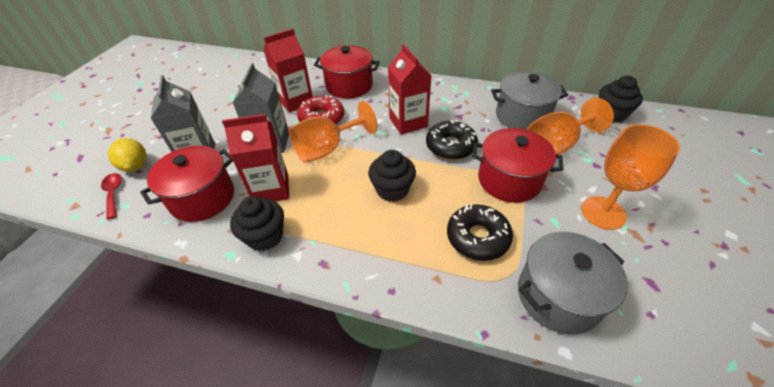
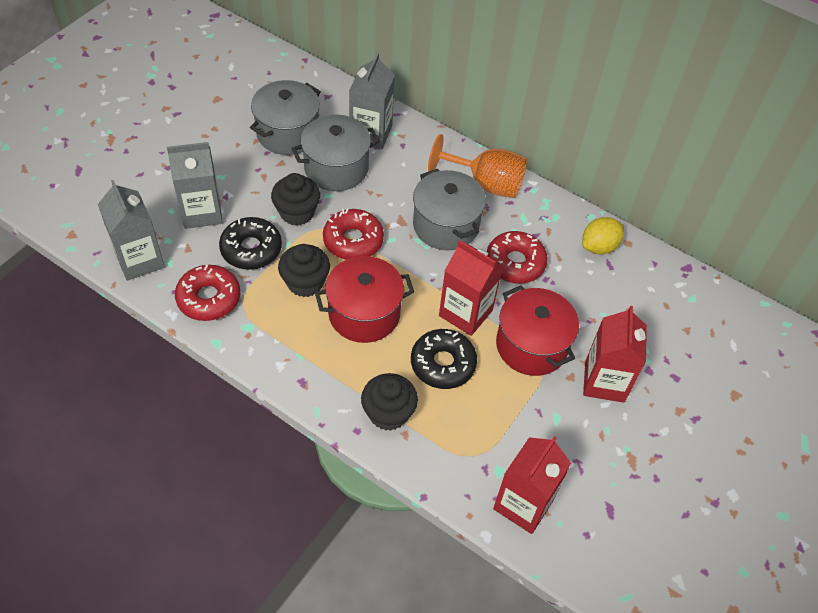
grey carton: 2 -> 3
grey pot: 2 -> 3
orange goblet: 3 -> 1
red donut: 1 -> 3
red pot: 3 -> 2
red spoon: 1 -> 0

